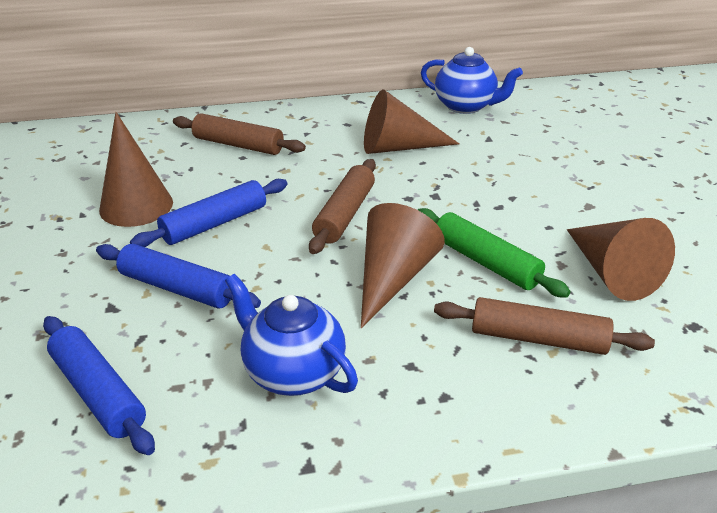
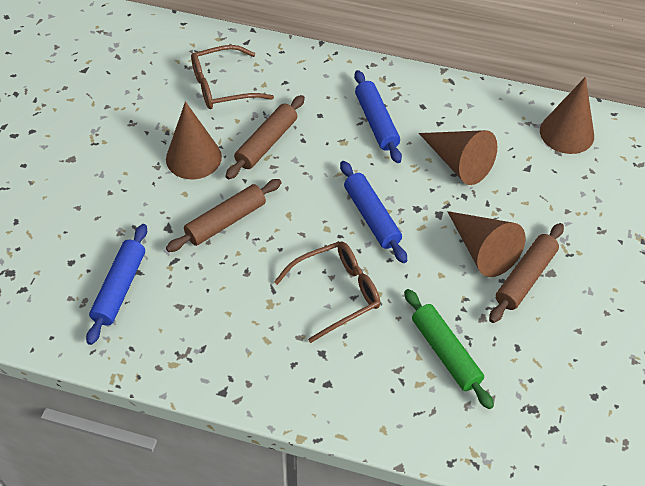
blue teapot: 2 -> 0
brown glasses: 0 -> 2

